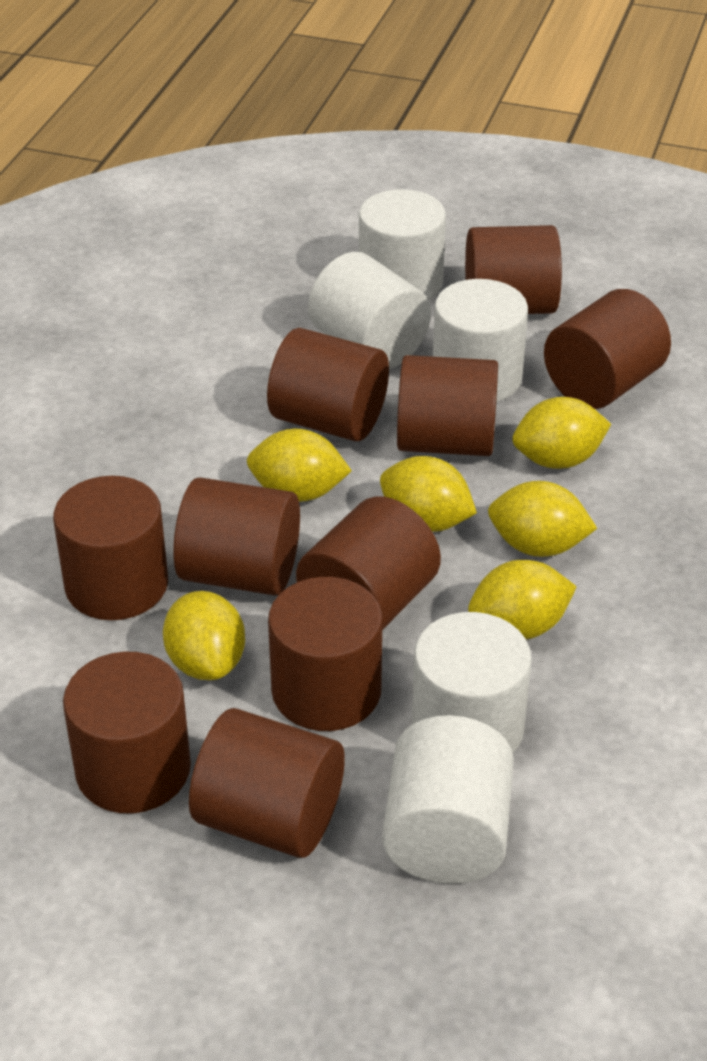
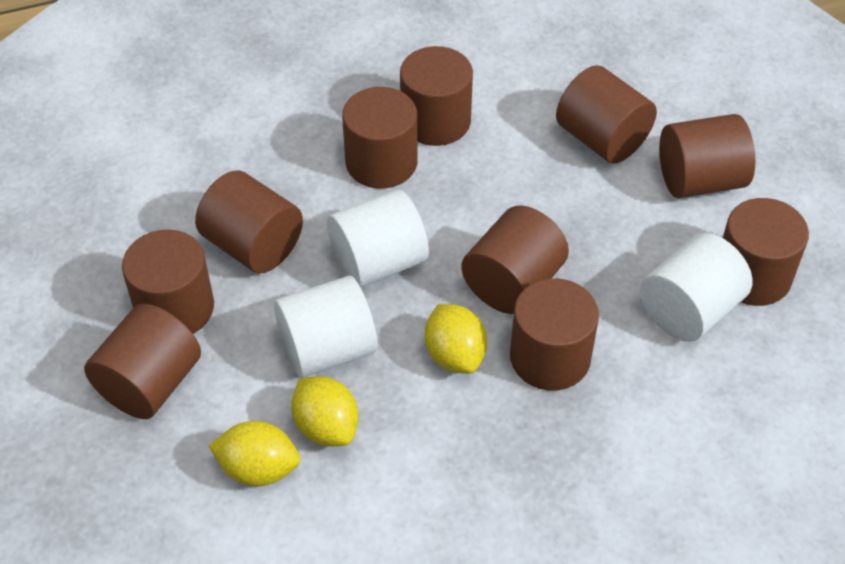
white cylinder: 5 -> 3
yellow lemon: 6 -> 3

